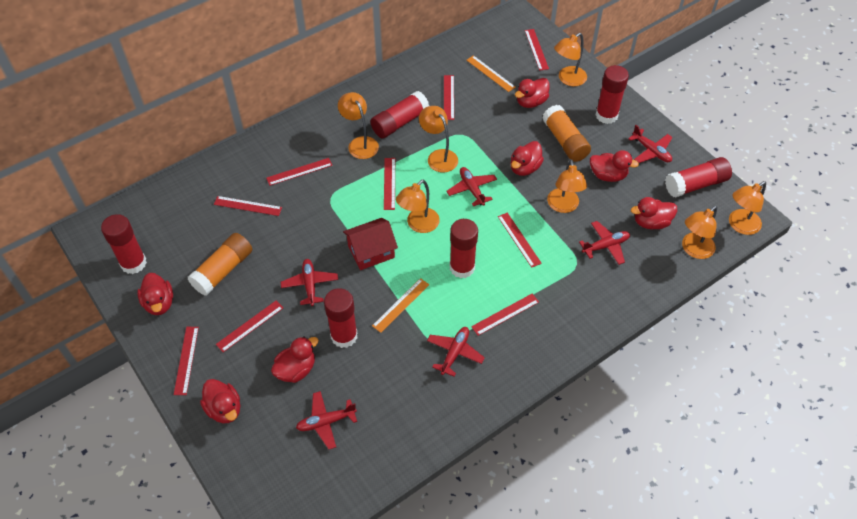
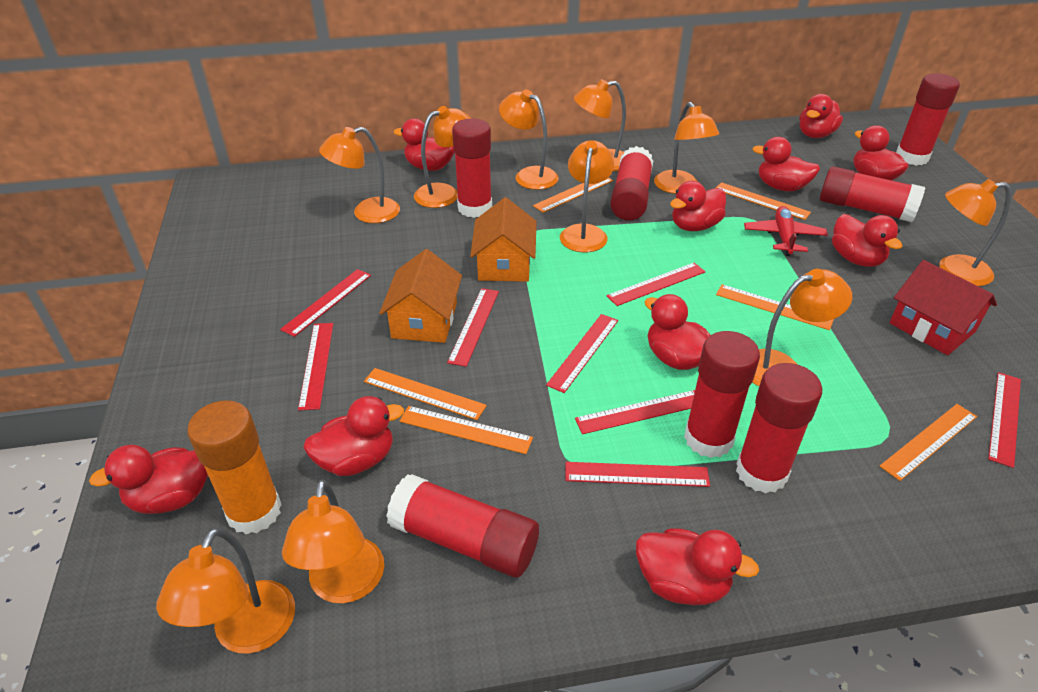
orange glue stick: 2 -> 1
orange house: 0 -> 2
orange lamp: 7 -> 10
orange ruler: 2 -> 6
red duck: 7 -> 10
red glue stick: 6 -> 7
red plane: 6 -> 1
red ruler: 9 -> 8

